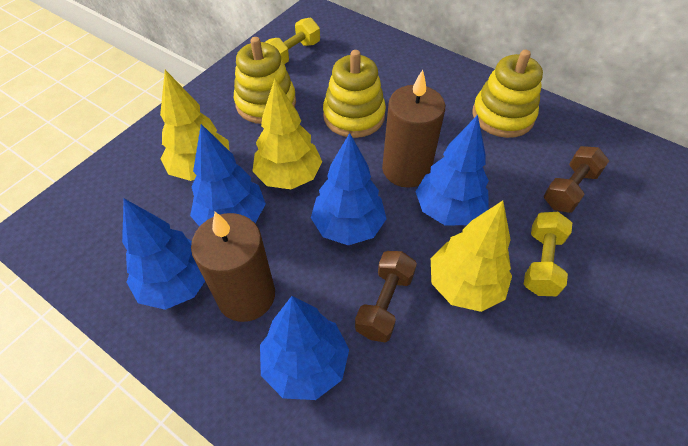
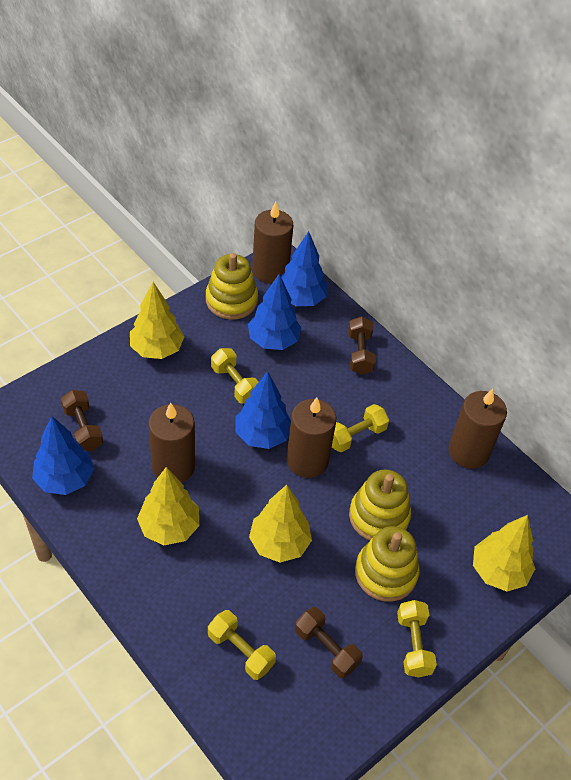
blue tree: 5 -> 4
brown candle: 2 -> 4
brown dumbbell: 2 -> 3
yellow dumbbell: 2 -> 4
yellow tree: 3 -> 4

